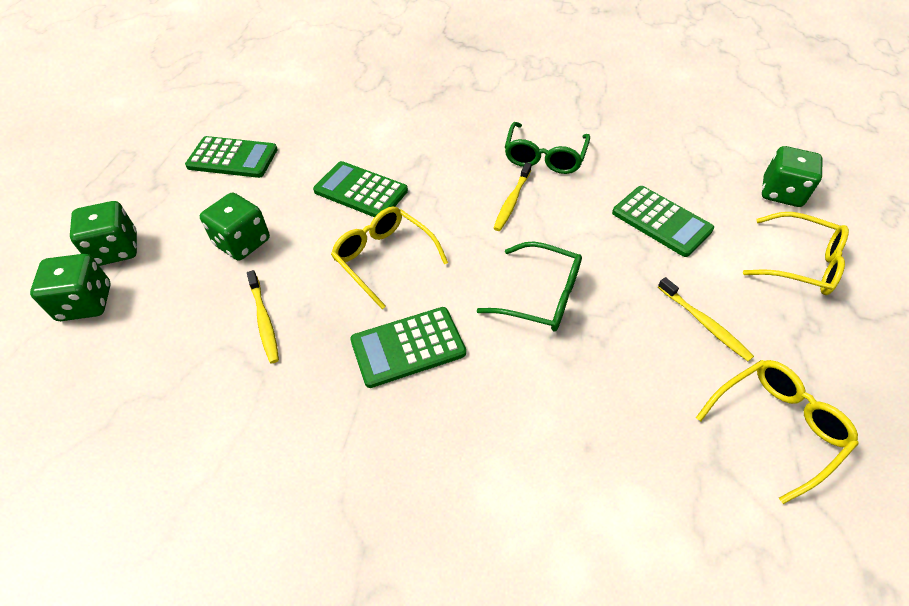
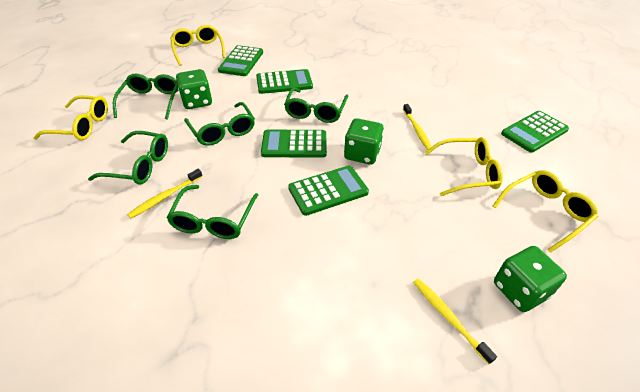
green calculator: 4 -> 5
green dice: 4 -> 3
green glasses: 2 -> 5
yellow glasses: 3 -> 4

